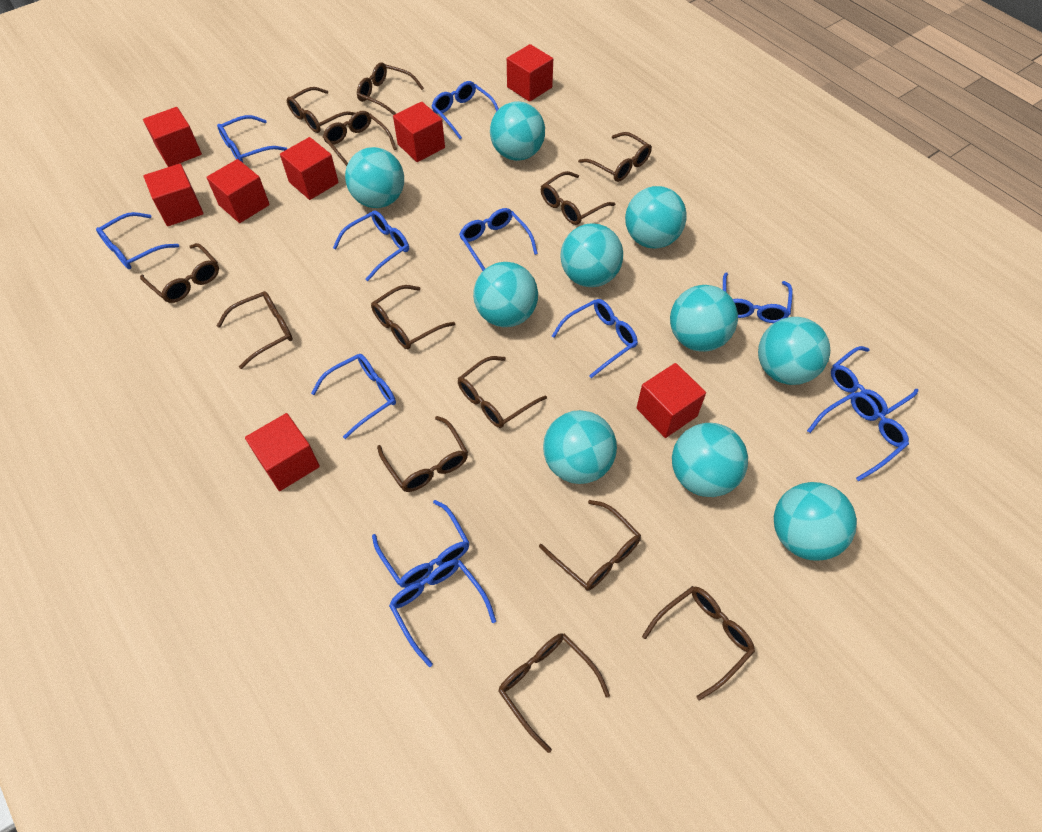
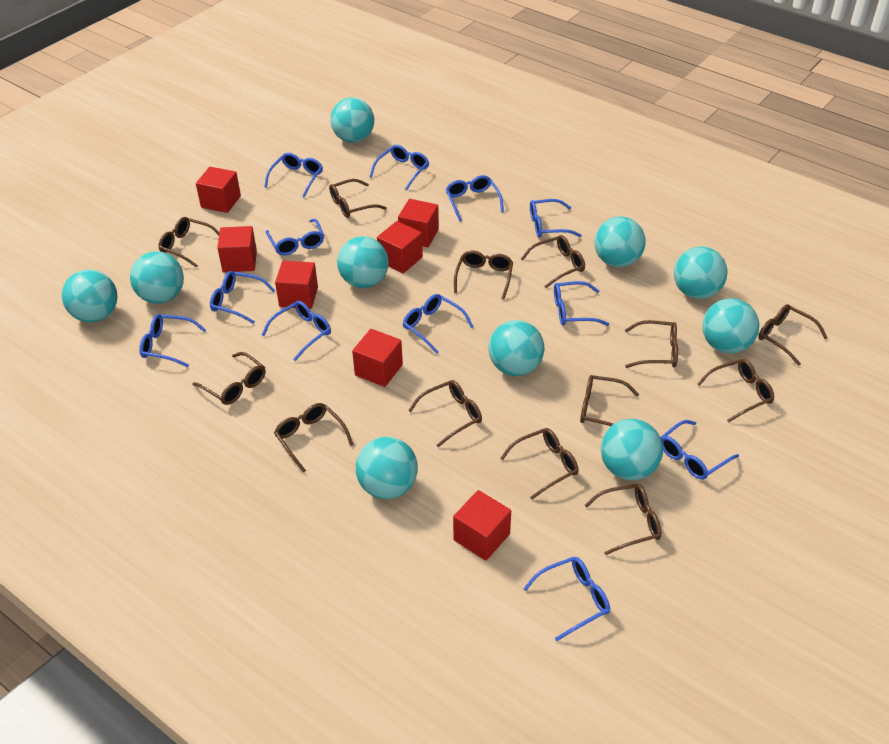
red cube: 8 -> 7

